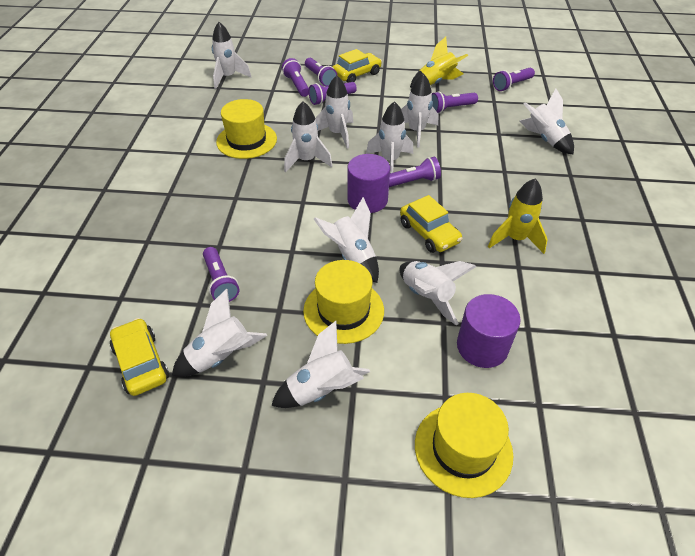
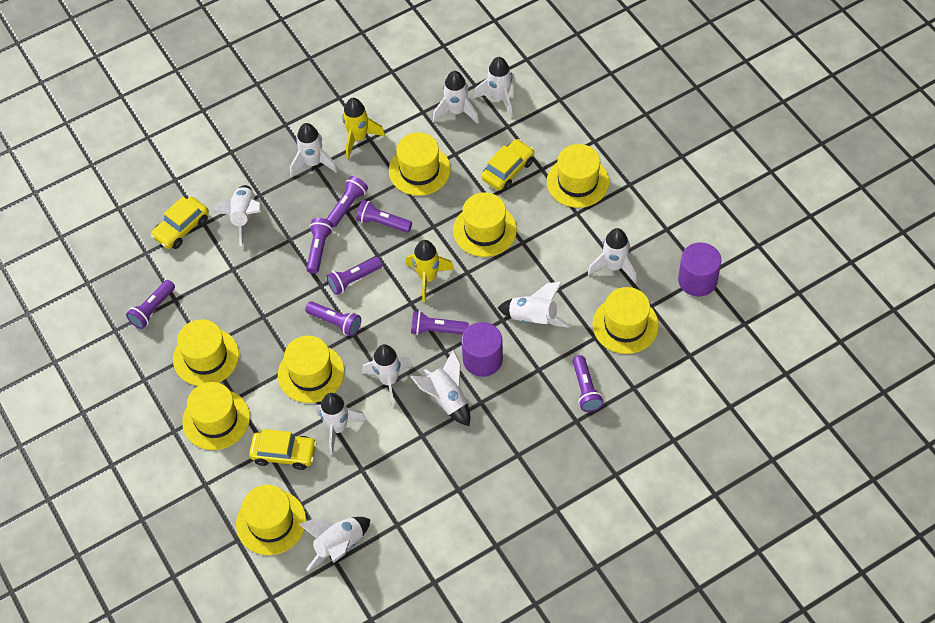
purple flashlight: 7 -> 8
yellow hat: 3 -> 8

